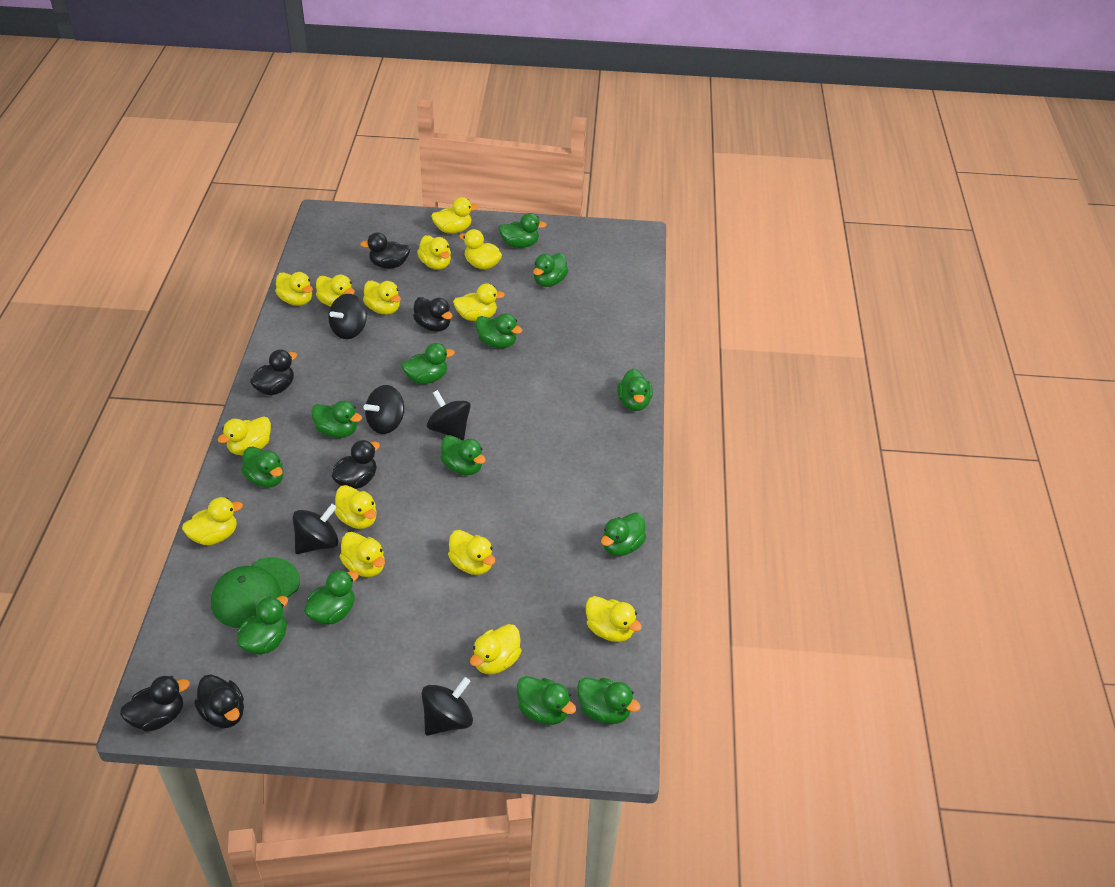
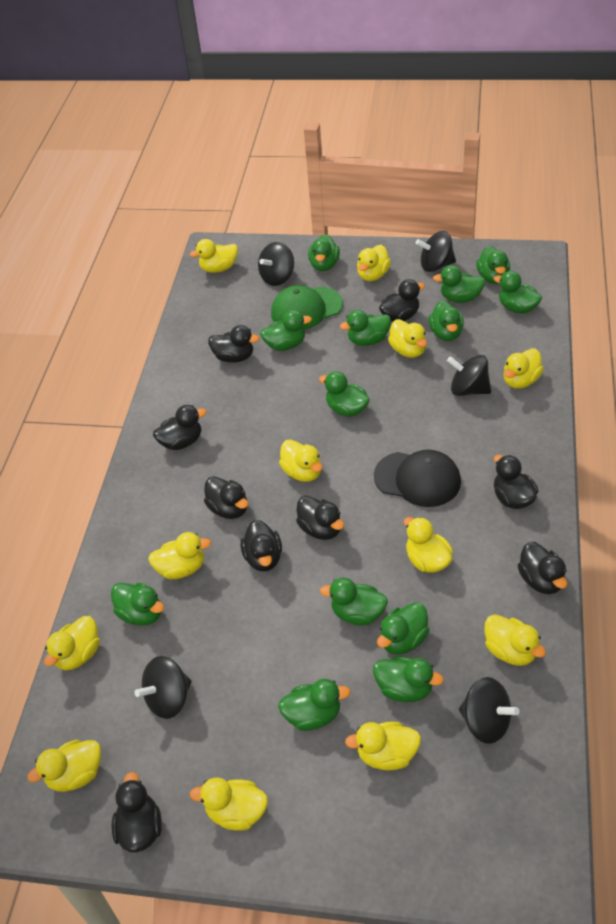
black cap: 0 -> 1
black duck: 6 -> 9
yellow duck: 14 -> 12

